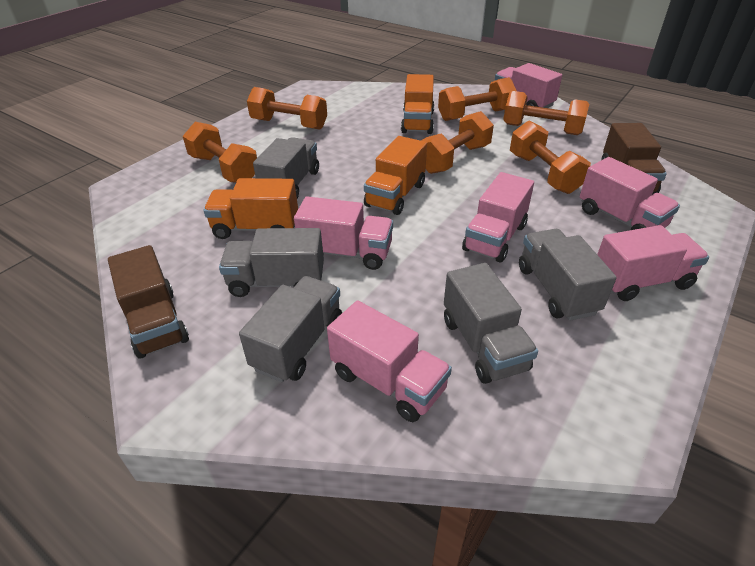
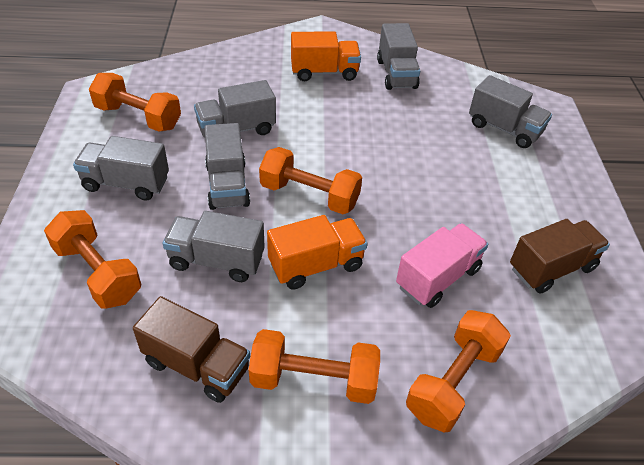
grey truck: 5 -> 6
orange dumbbell: 6 -> 5
orange truck: 3 -> 2
pink truck: 6 -> 1

